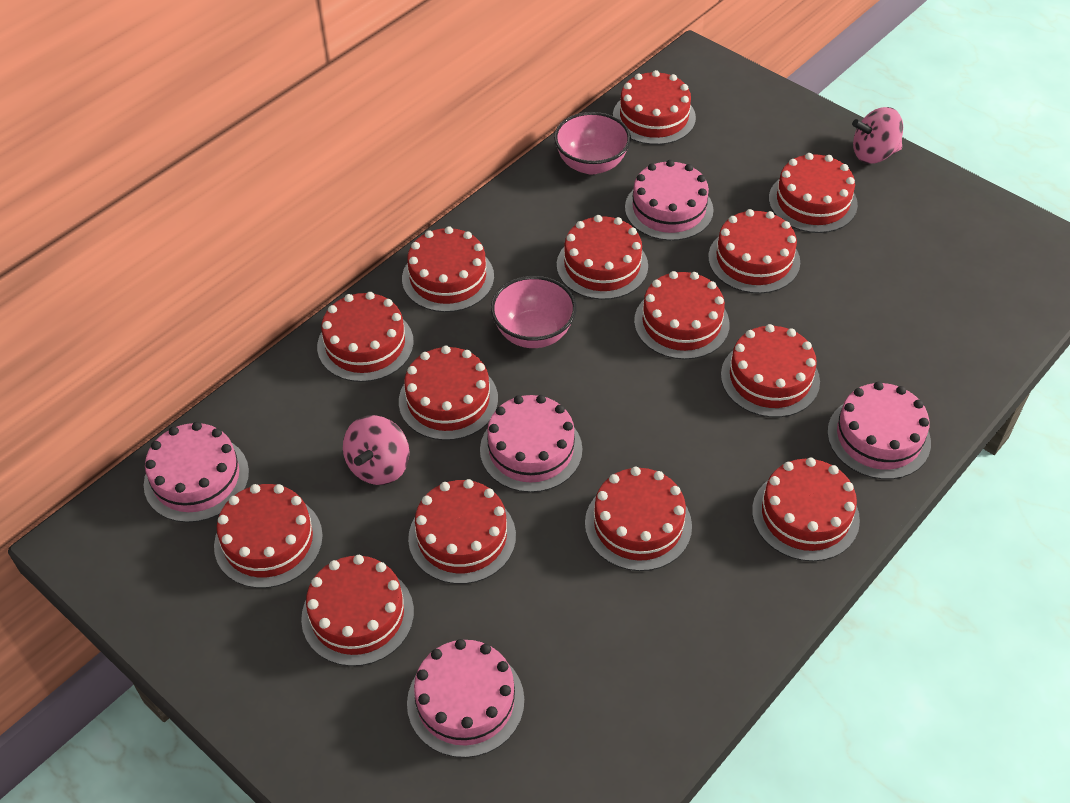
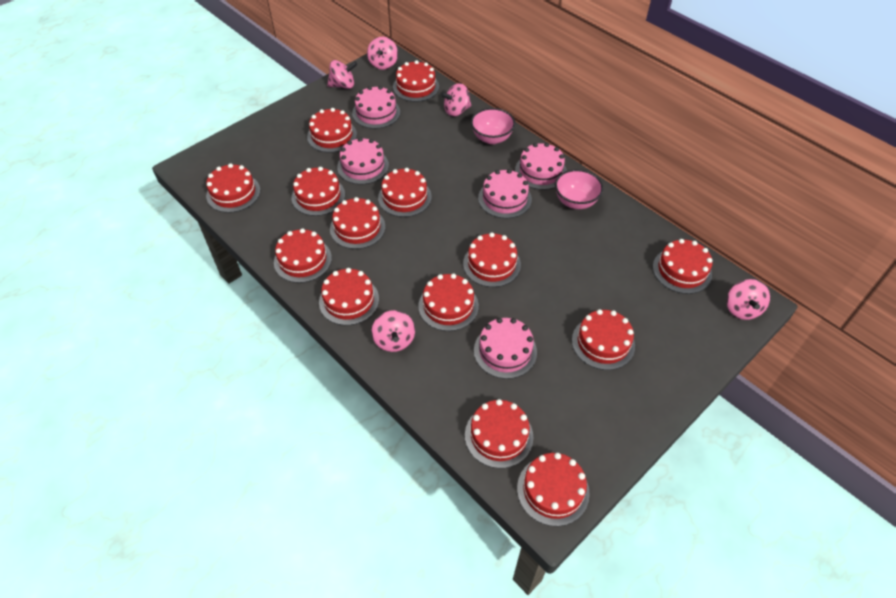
pink spinning top: 2 -> 5

